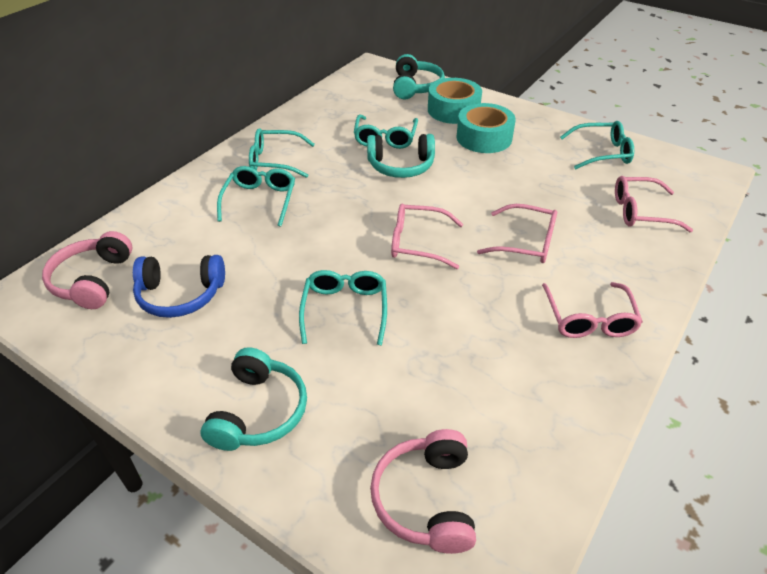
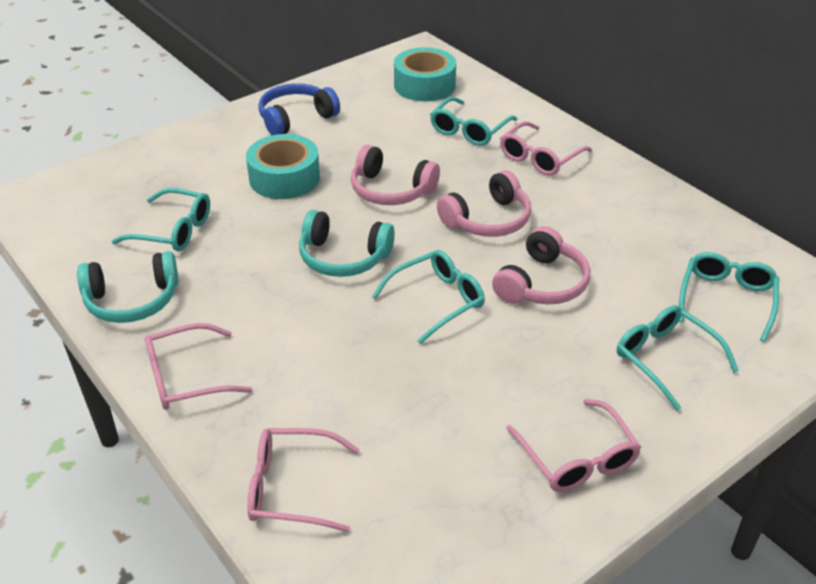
pink headphones: 2 -> 3
turquoise headphones: 3 -> 2

